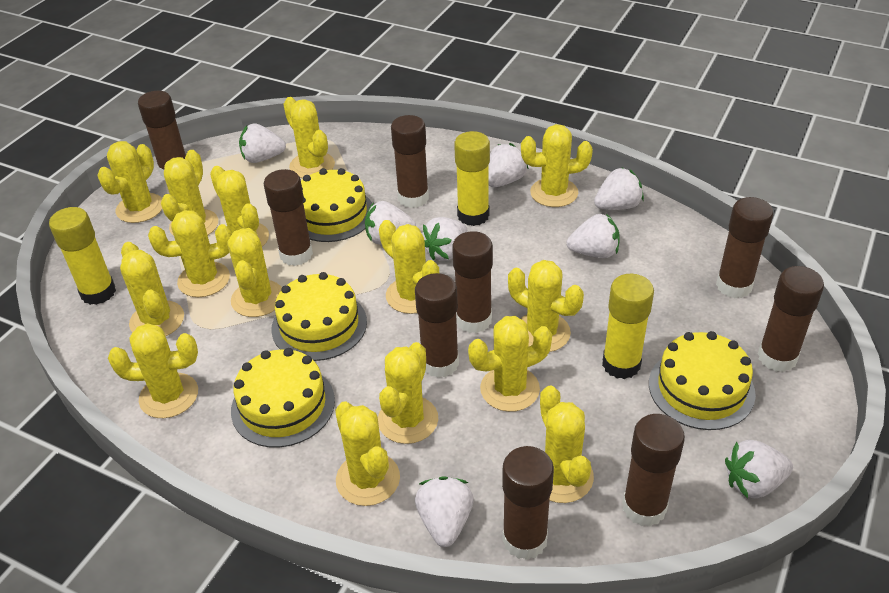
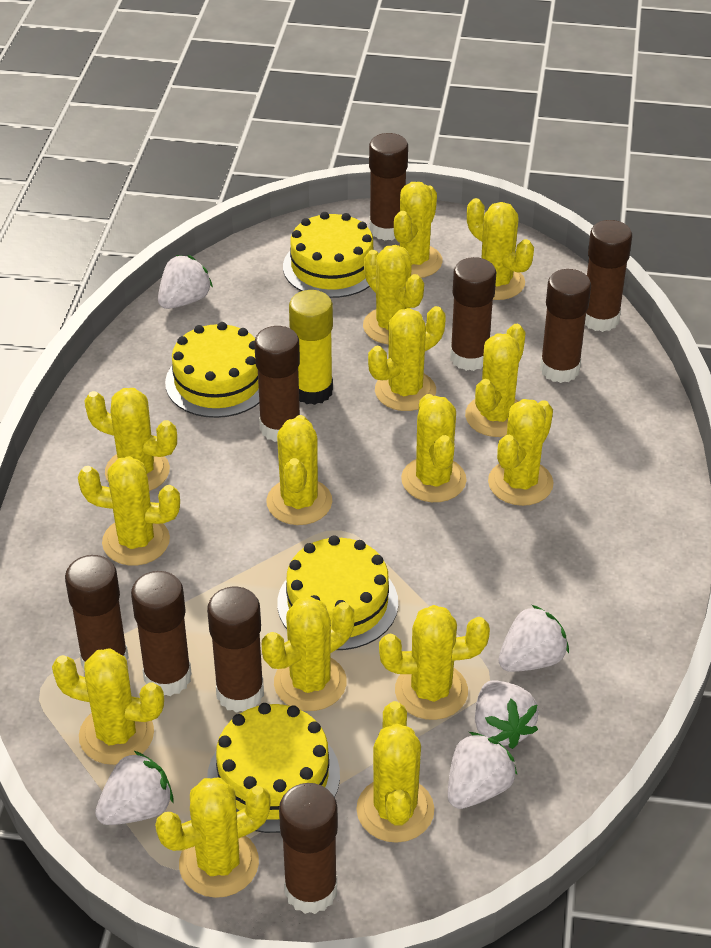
white strawberry: 8 -> 5
yellow glue stick: 3 -> 1

